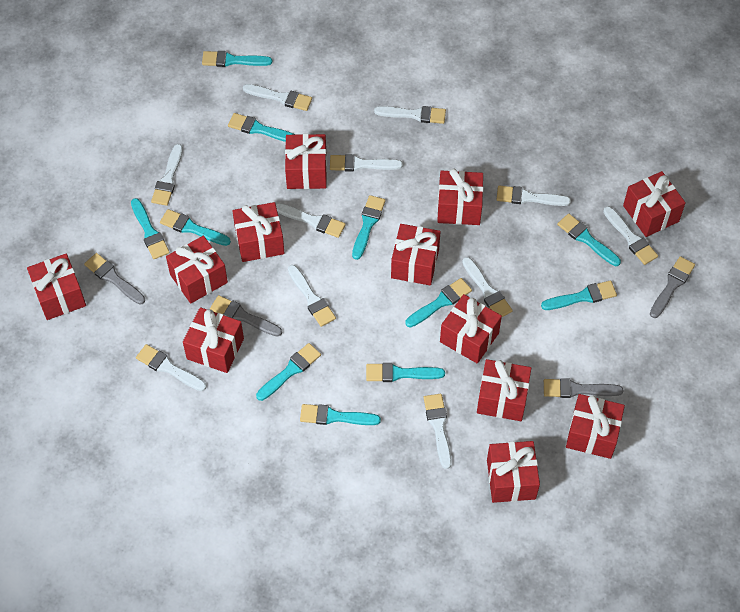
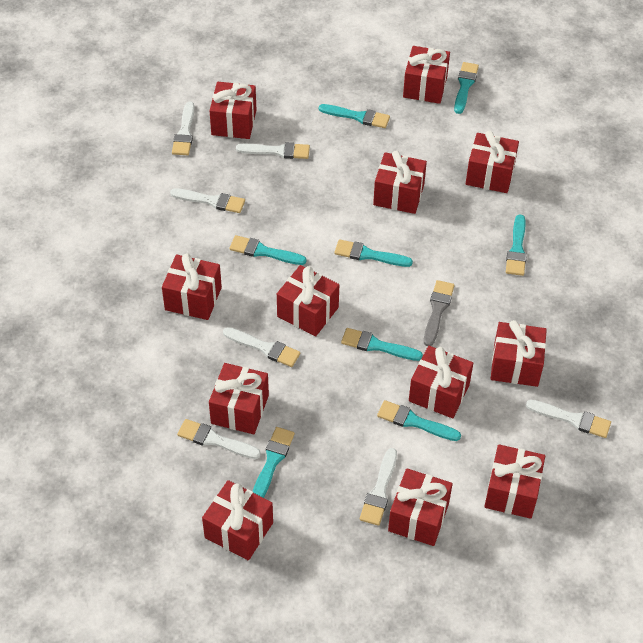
grey brush: 4 -> 1
turquoise brush: 11 -> 8
white brush: 11 -> 7

